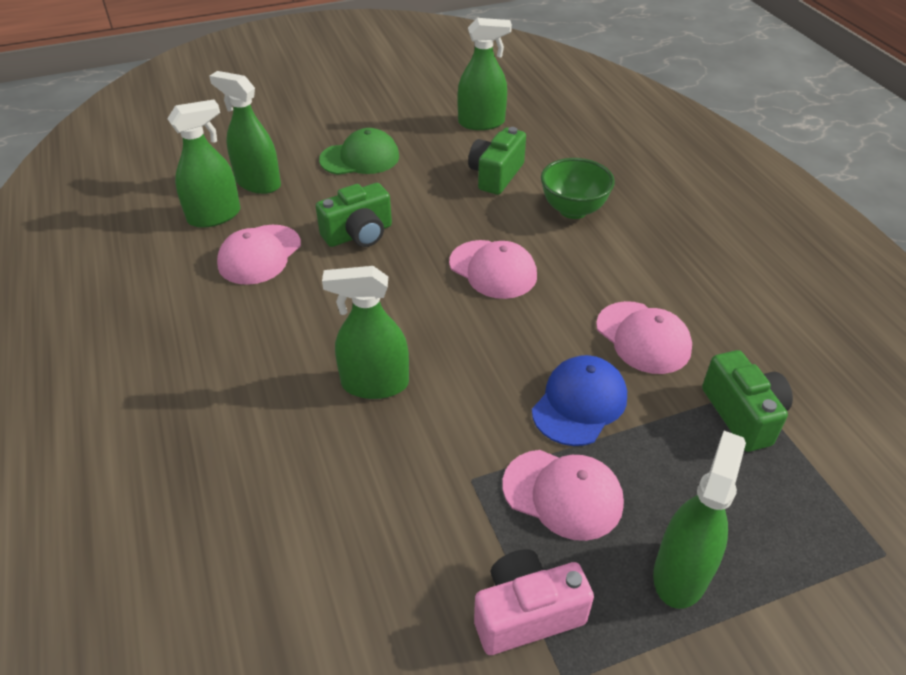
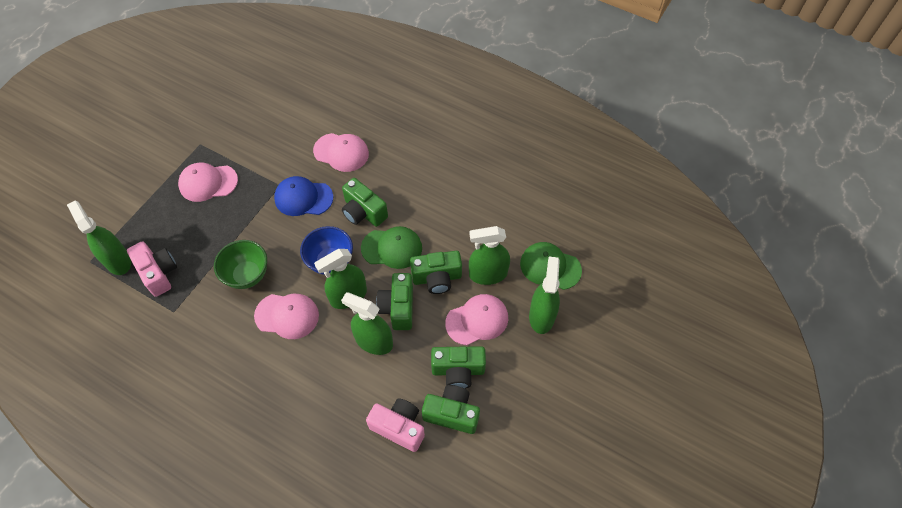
blue bowl: 0 -> 1
green camera: 3 -> 5
green cap: 1 -> 2
pink camera: 1 -> 2

